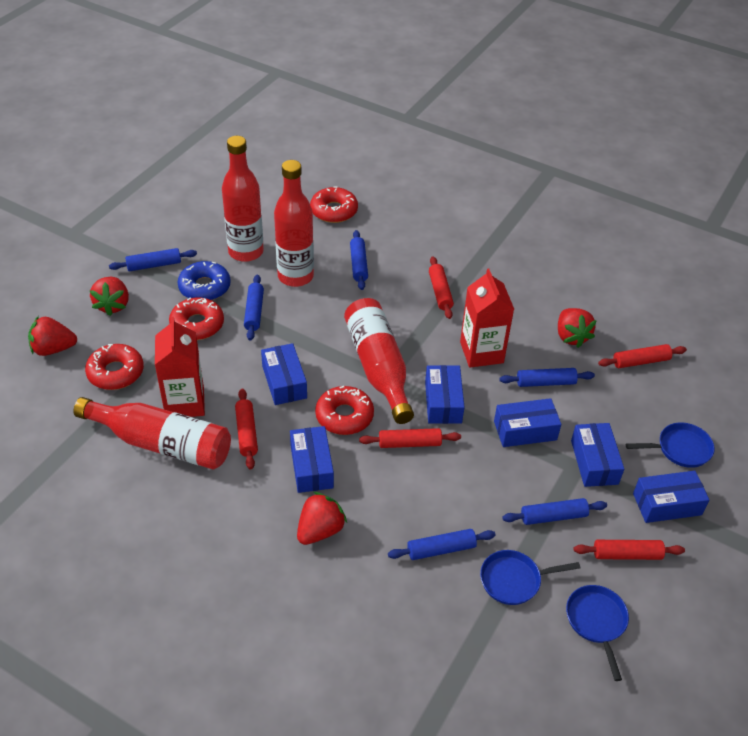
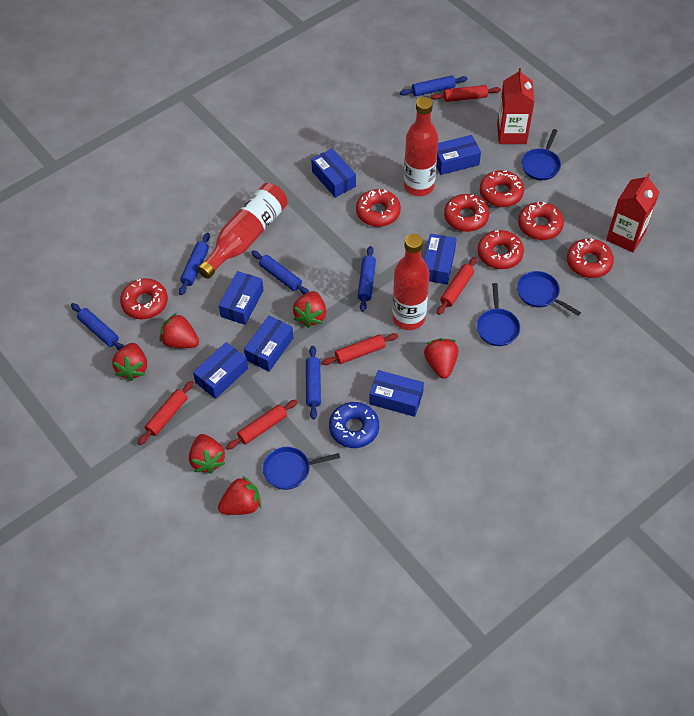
blue box: 6 -> 7
blue pan: 3 -> 4
red bottle: 4 -> 3
red donut: 4 -> 7
red strawberry: 4 -> 6

